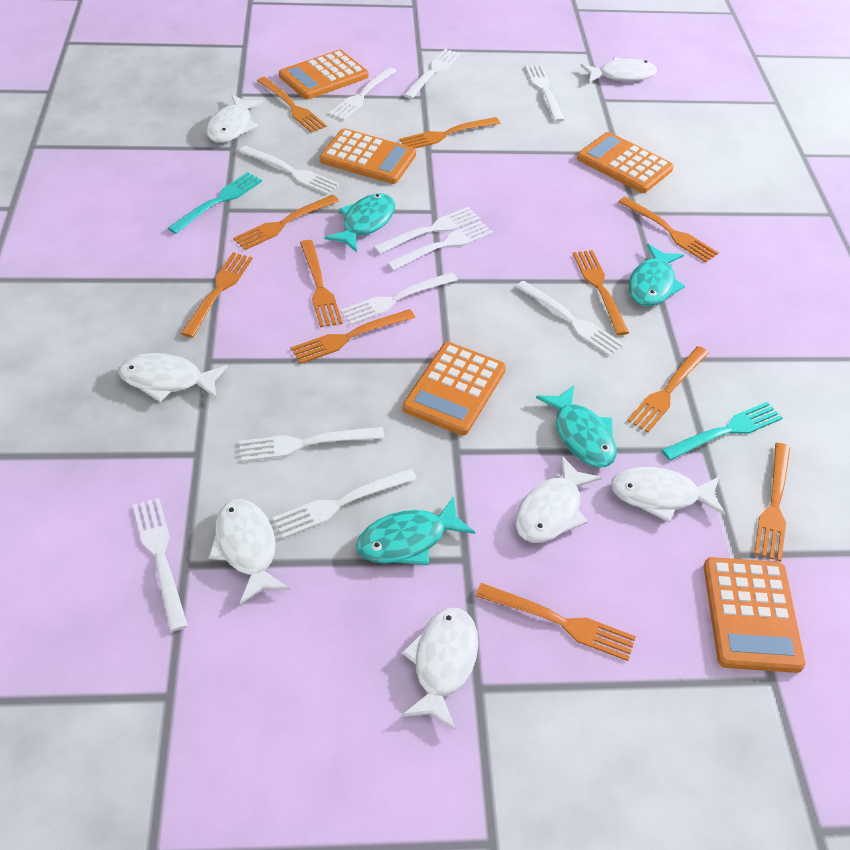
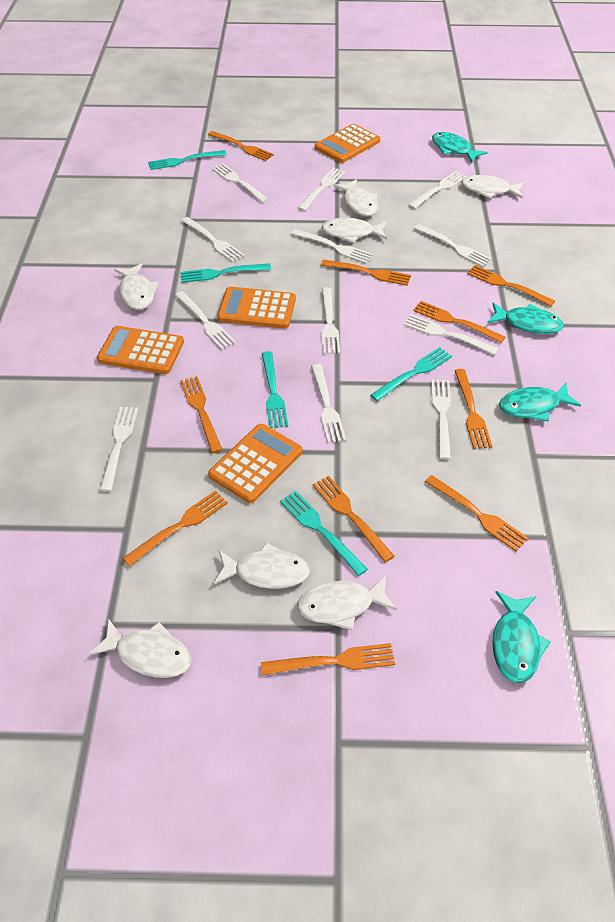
orange calculator: 5 -> 4
orange fork: 11 -> 10
turquoise fork: 2 -> 5
white fork: 11 -> 12

